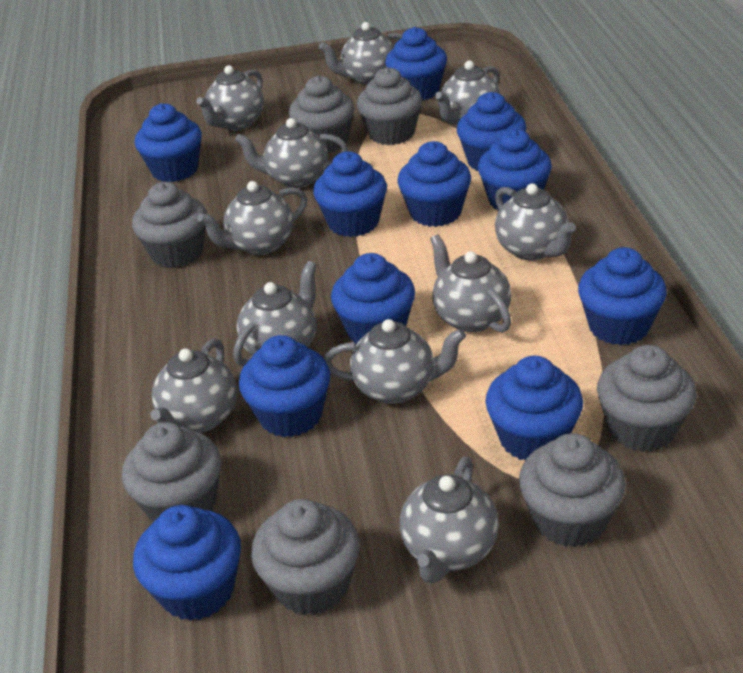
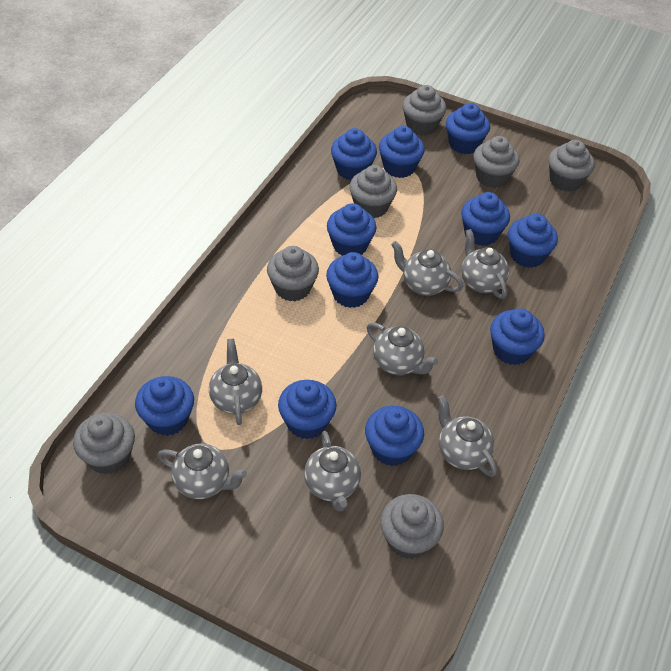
grey teapot: 11 -> 7

